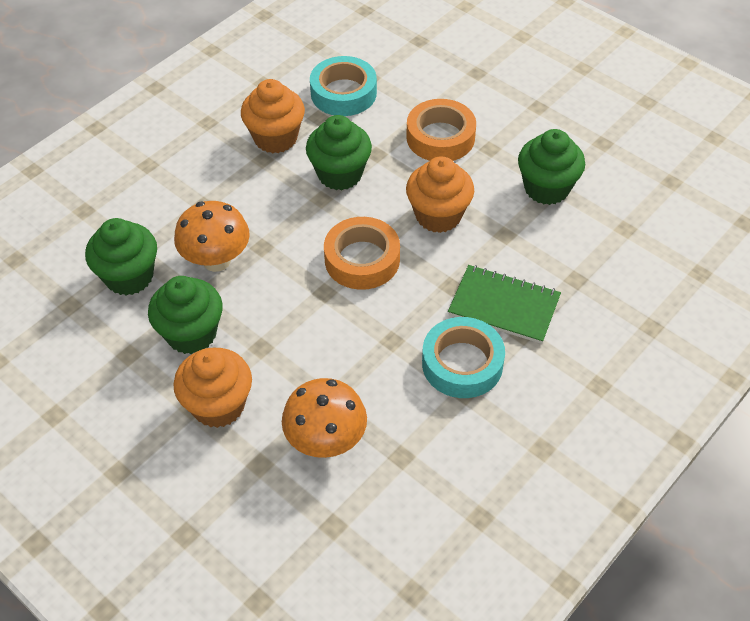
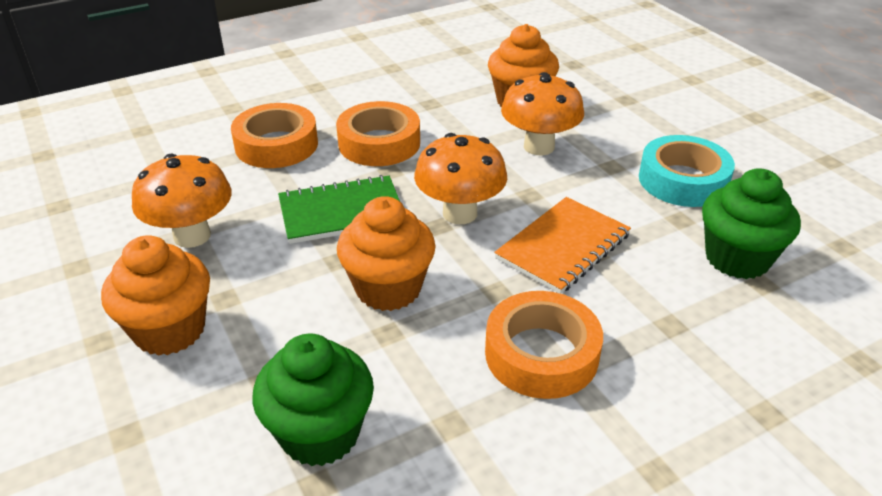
green cupcake: 4 -> 2
orange mushroom: 2 -> 3
orange notebook: 0 -> 1
orange tape: 2 -> 3
turquoise tape: 2 -> 1

